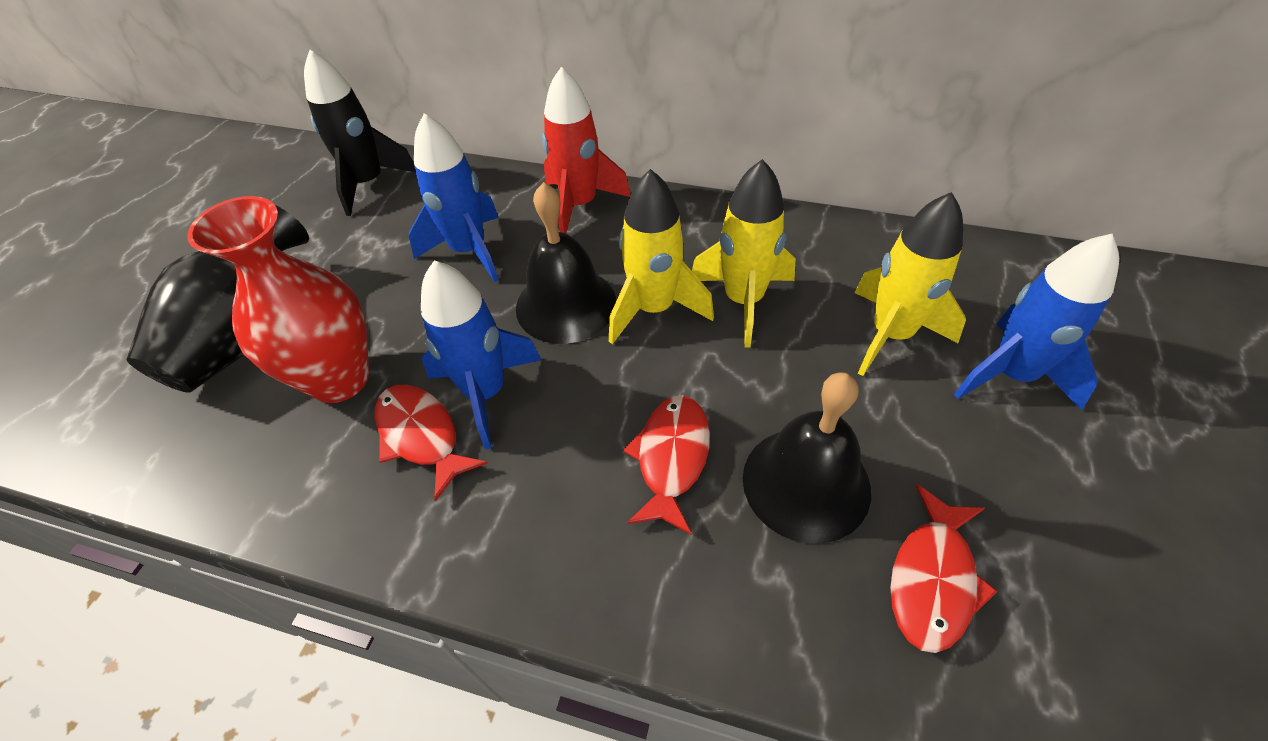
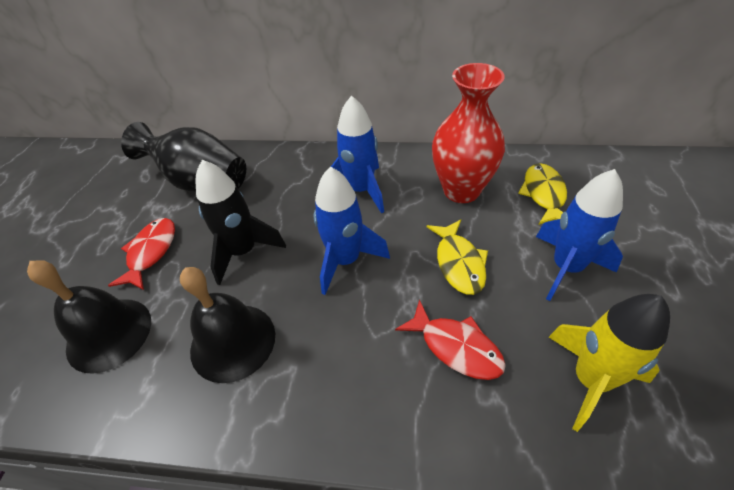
red fish: 3 -> 2
red rocket: 1 -> 0
yellow fish: 0 -> 2
yellow rocket: 3 -> 1

